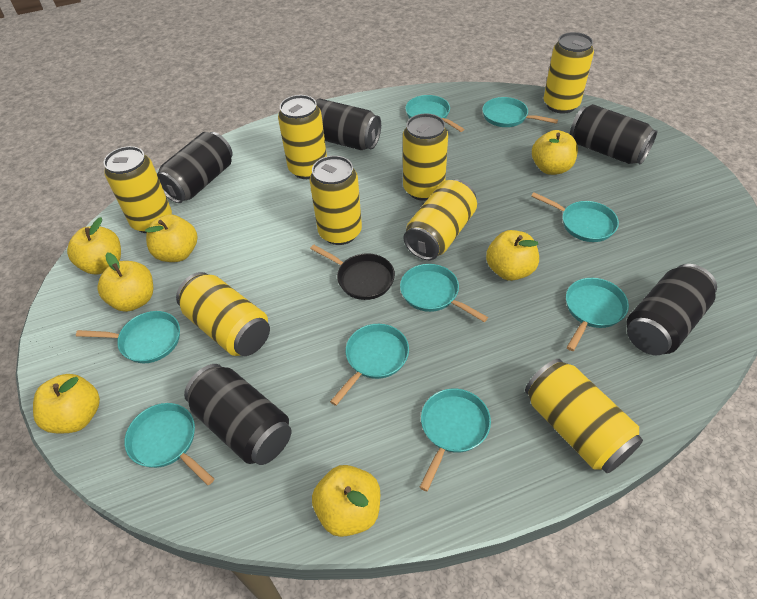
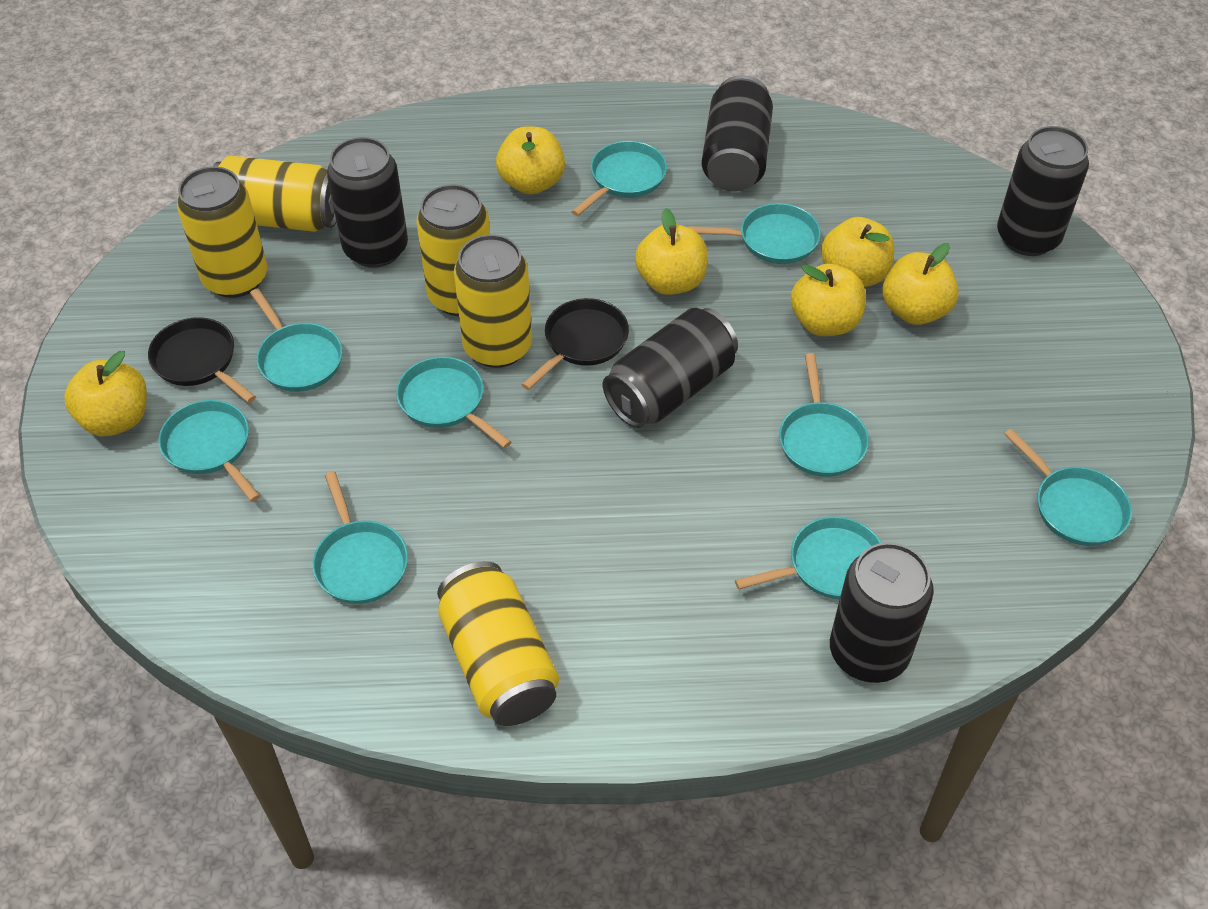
black pan: 1 -> 2
yellow apple: 7 -> 6
yellow can: 8 -> 5

